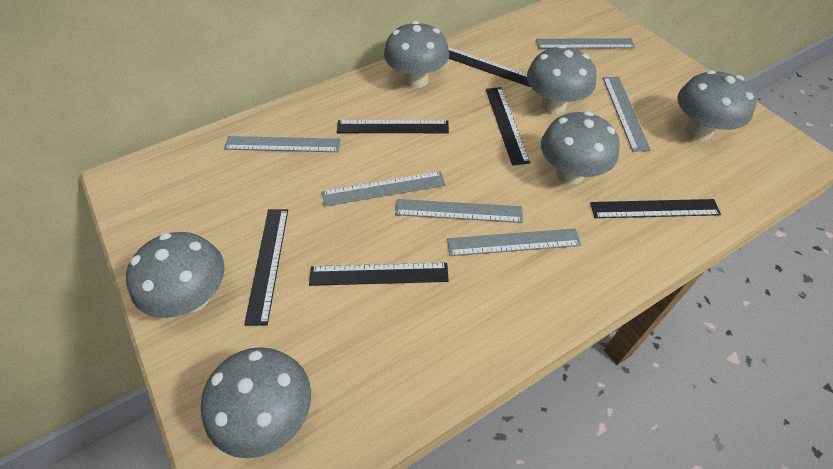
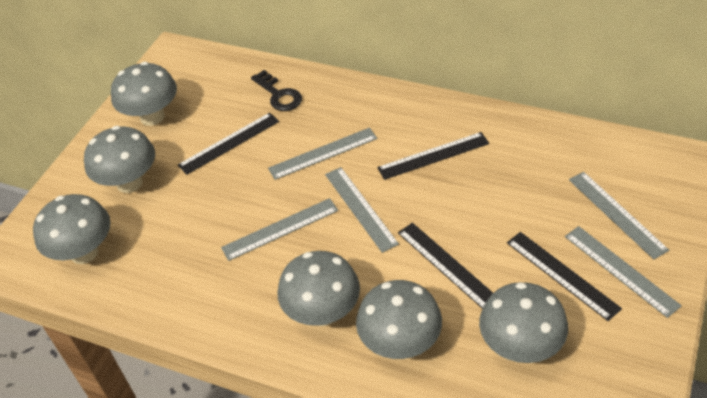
black key: 0 -> 1
black ruler: 6 -> 4
grey ruler: 6 -> 5

